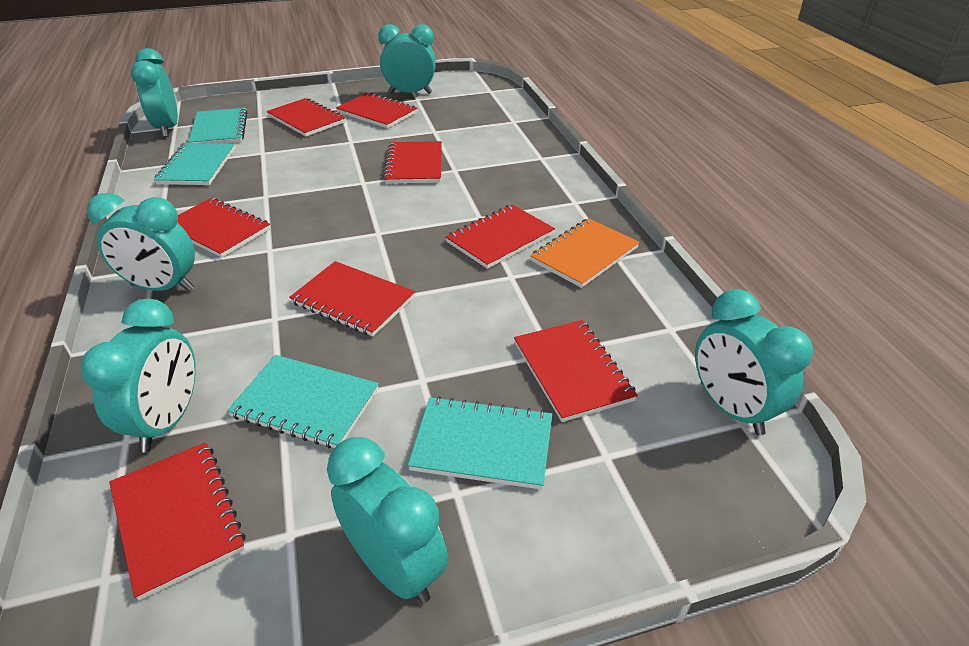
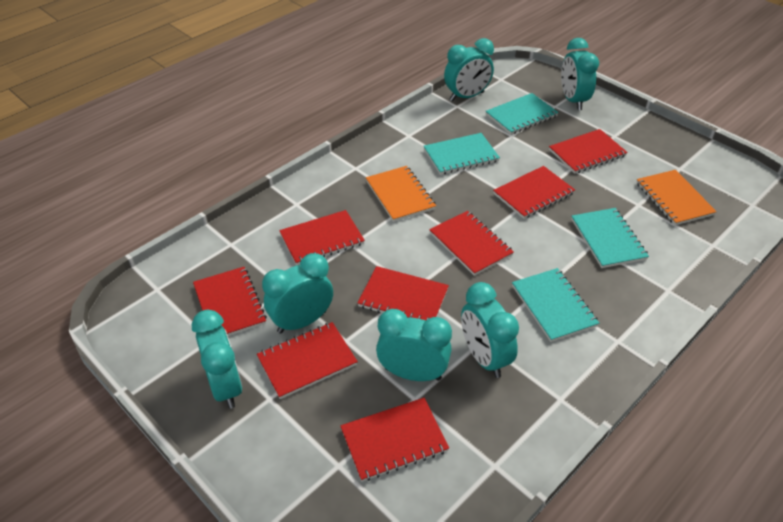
orange notebook: 1 -> 2

